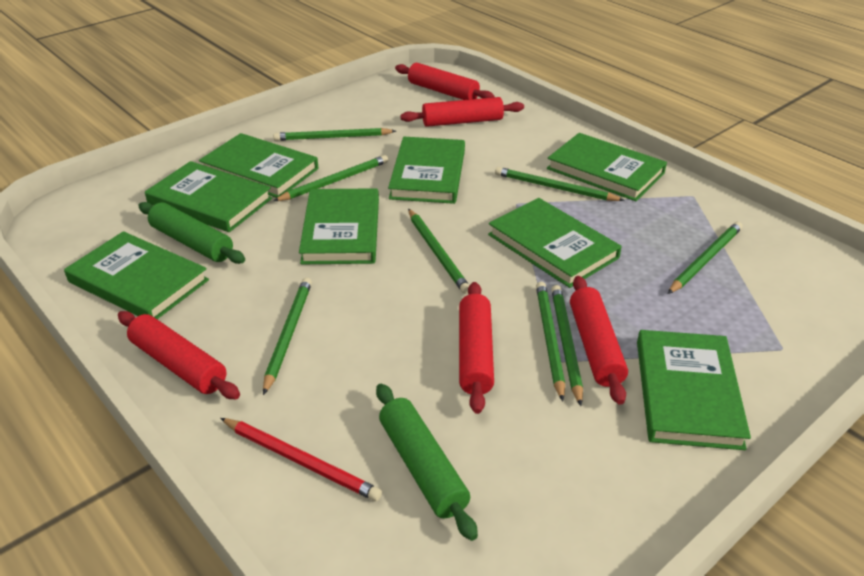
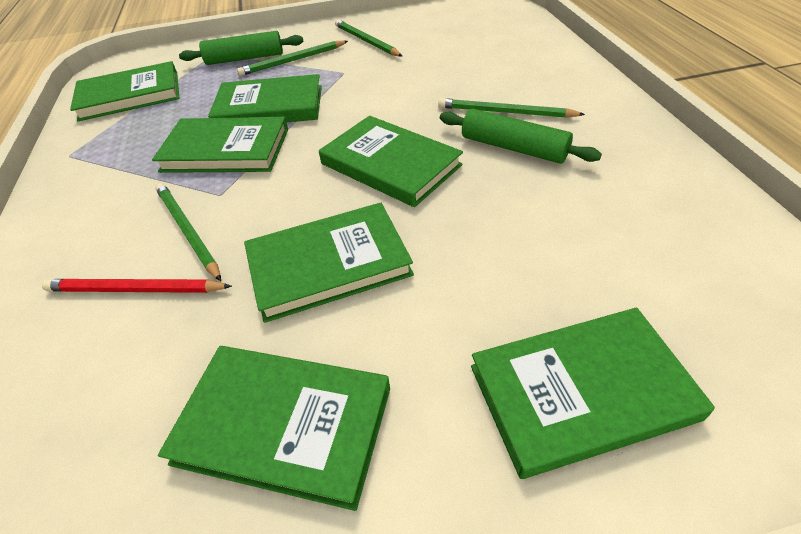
green book: 8 -> 7
green pencil: 8 -> 4
red rolling pin: 5 -> 0

